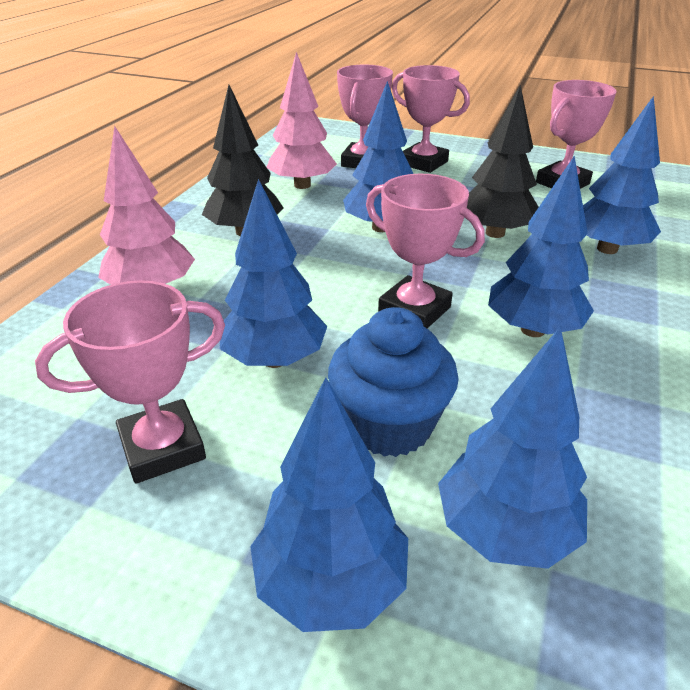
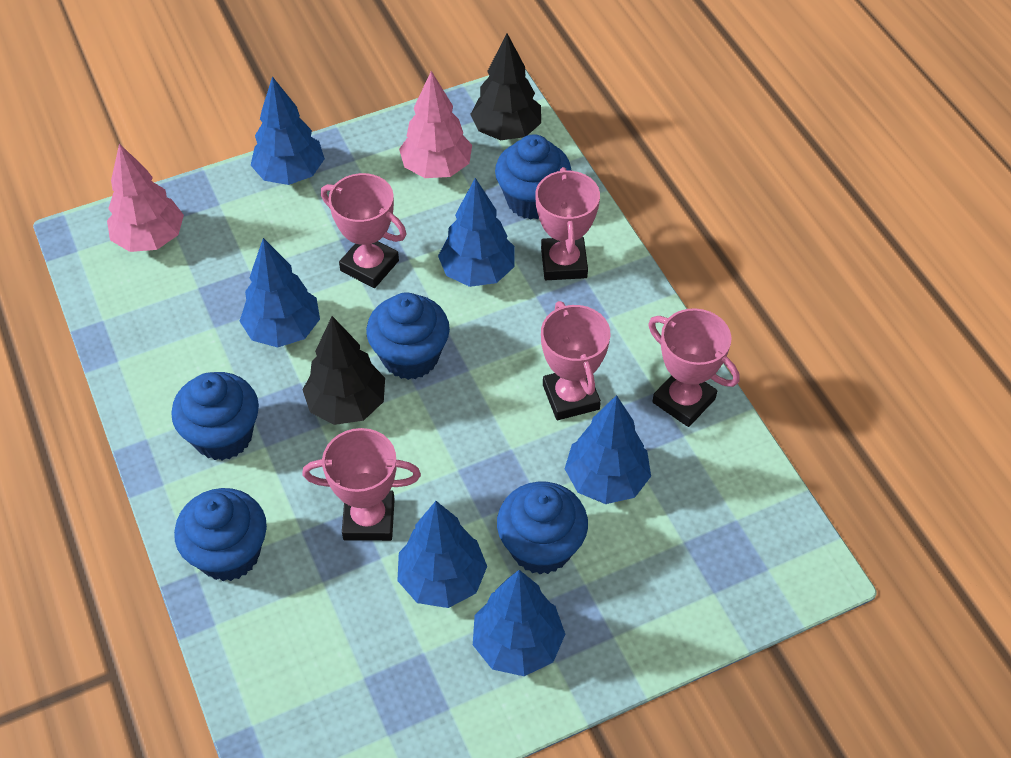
blue cupcake: 1 -> 5

